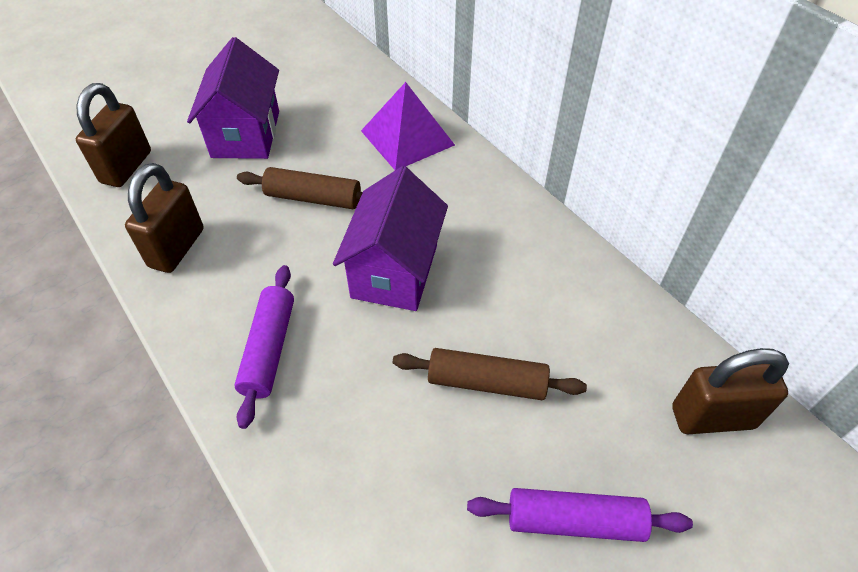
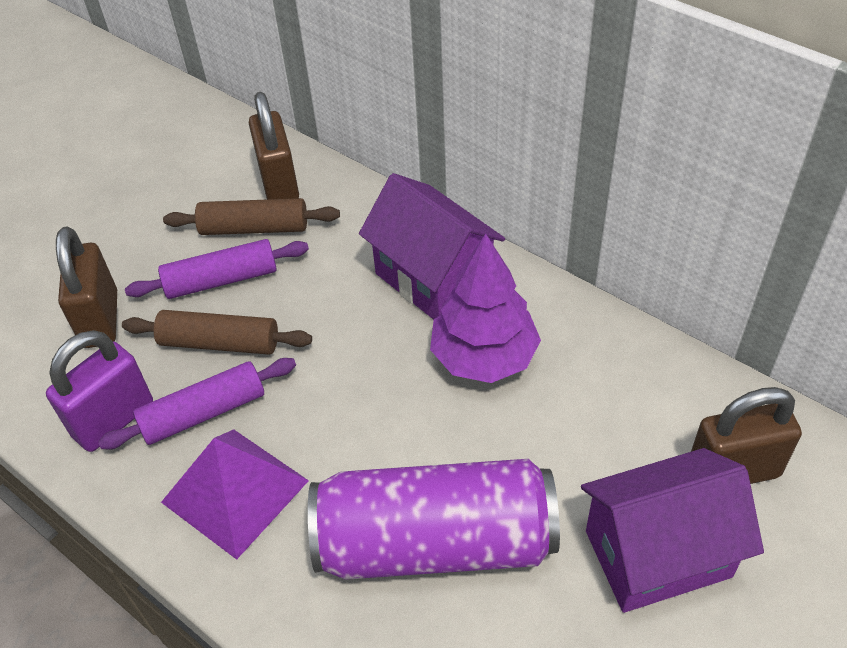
purple can: 0 -> 1
purple padlock: 0 -> 1
purple tree: 0 -> 1

